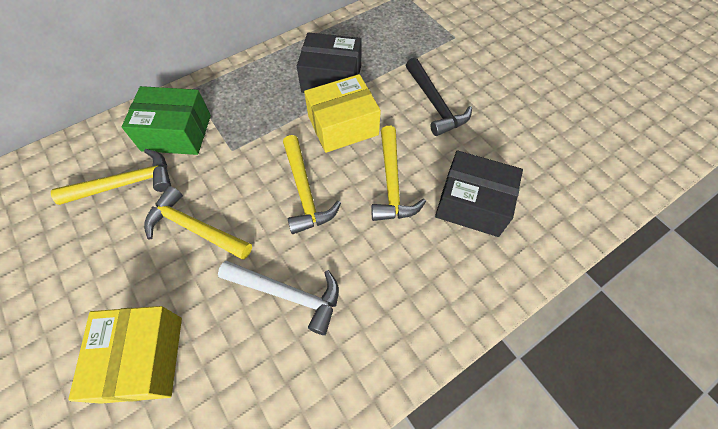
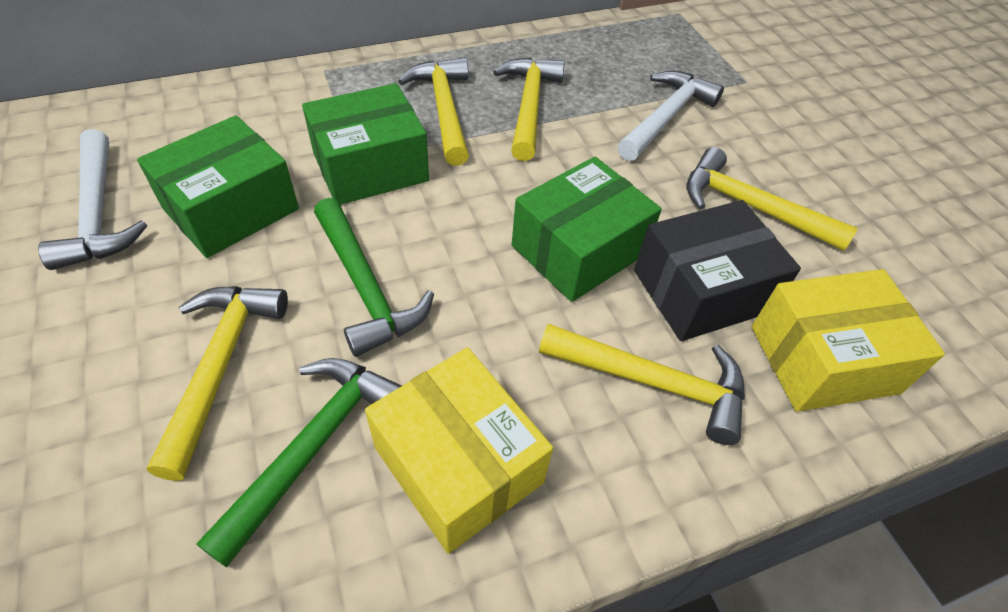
black box: 2 -> 1
black hammer: 1 -> 0
green box: 1 -> 3
green hammer: 0 -> 2
white hammer: 1 -> 2
yellow hammer: 4 -> 5

